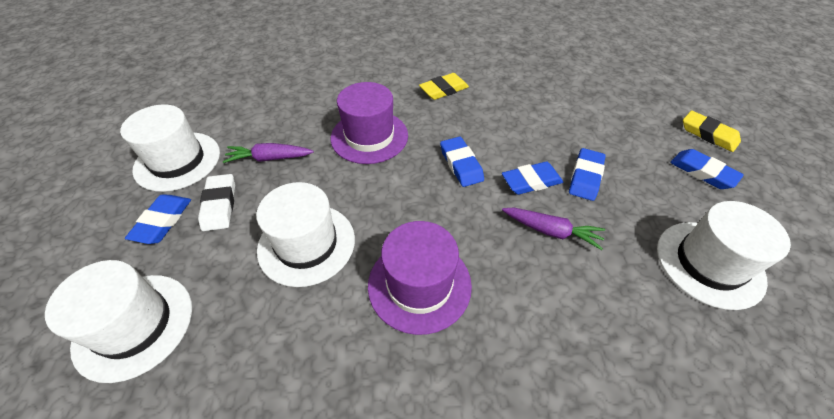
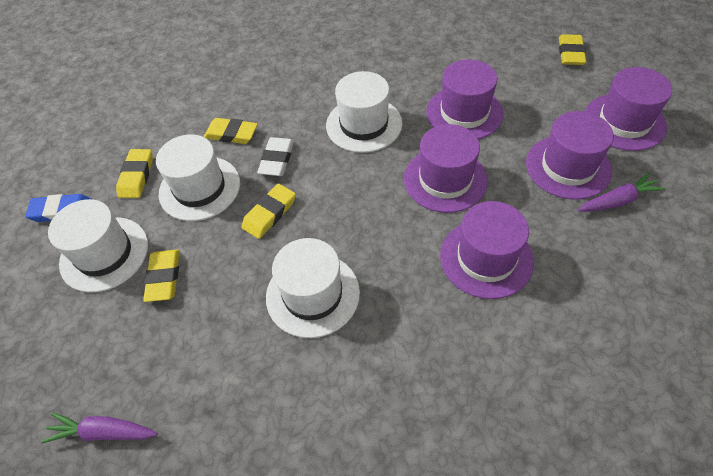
blue eraser: 5 -> 1
purple hat: 2 -> 5
yellow eraser: 2 -> 5

